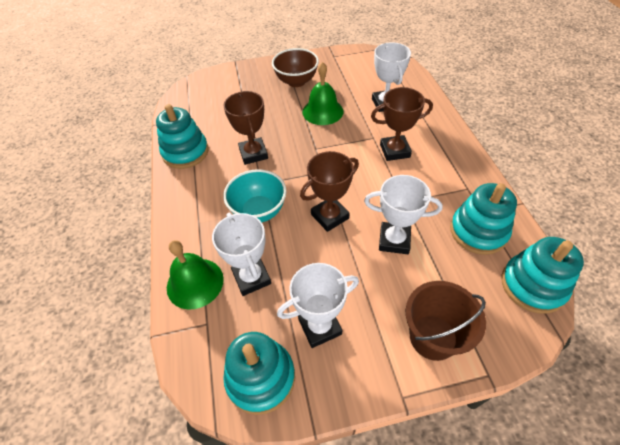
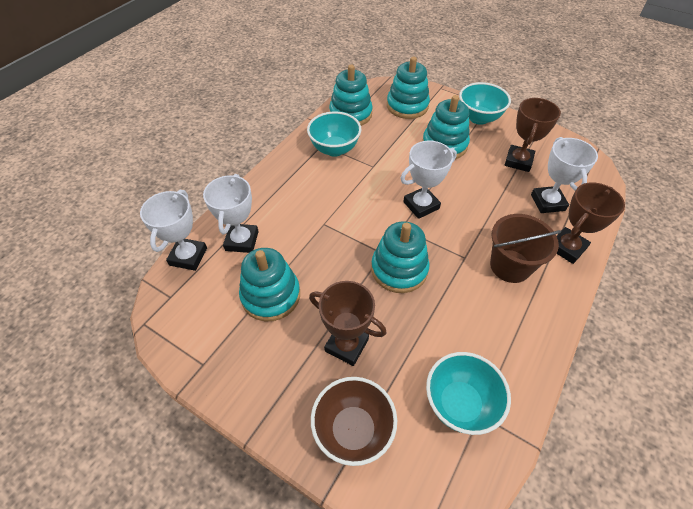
green bell: 2 -> 0
turquoise bowl: 1 -> 3
turquoise stacking toy: 4 -> 5

